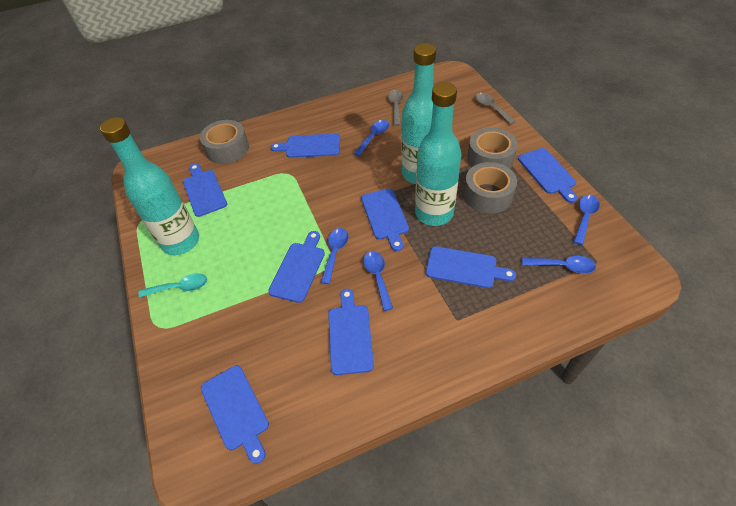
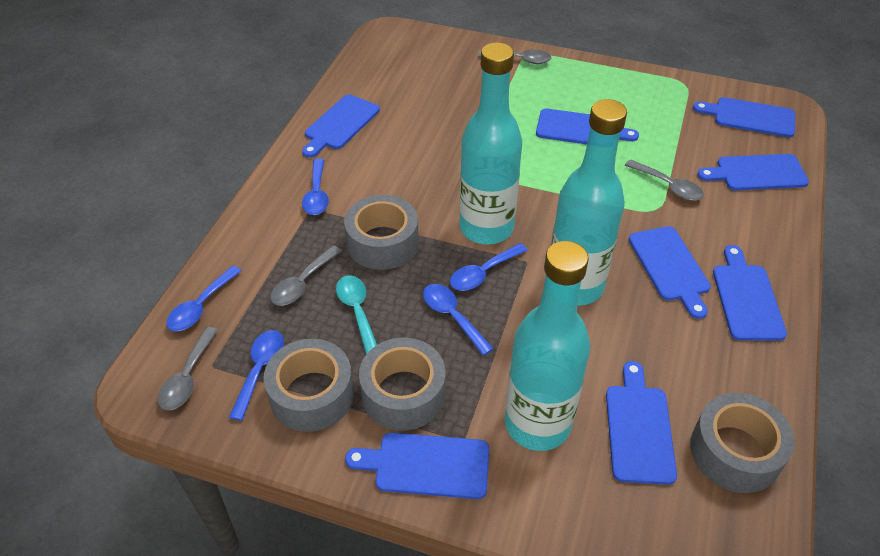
grey spoon: 2 -> 4
grey tape: 3 -> 4

